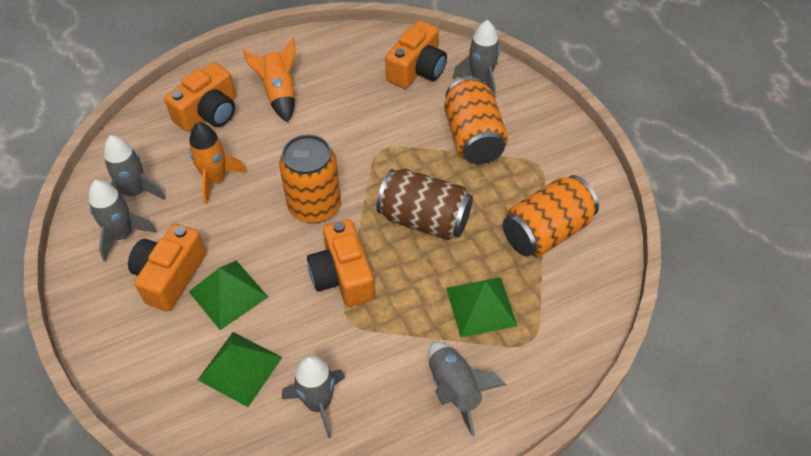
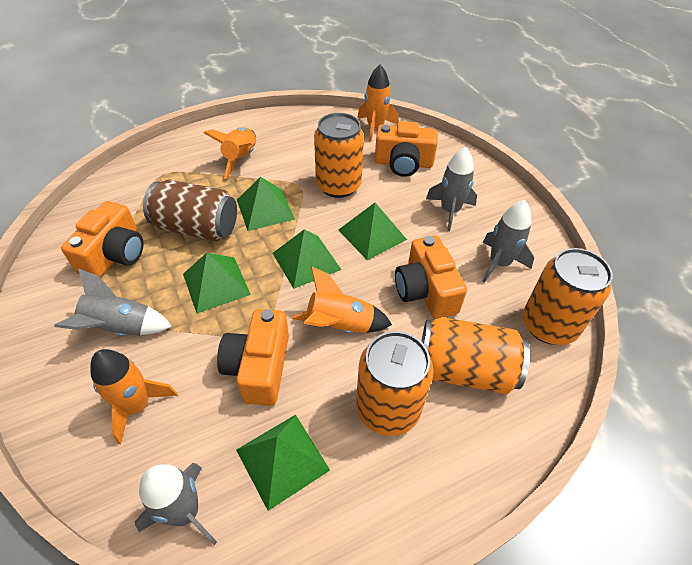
green pyramid: 3 -> 5
grey rocket: 5 -> 4
orange can: 3 -> 4
orange rocket: 2 -> 4

